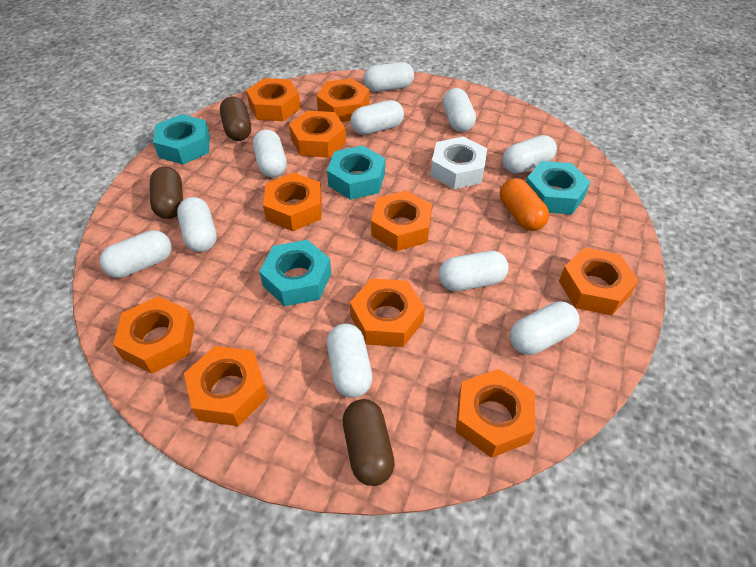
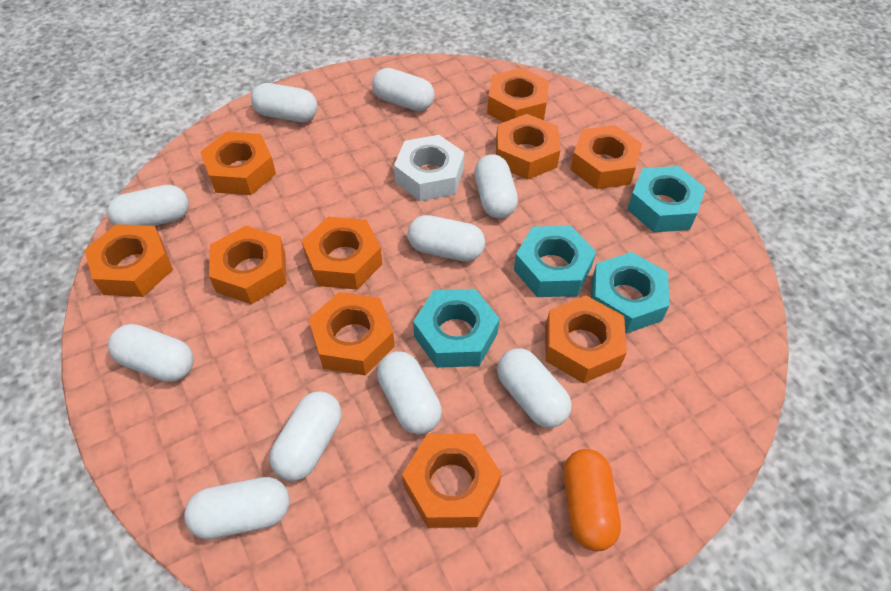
brown capsule: 3 -> 0

